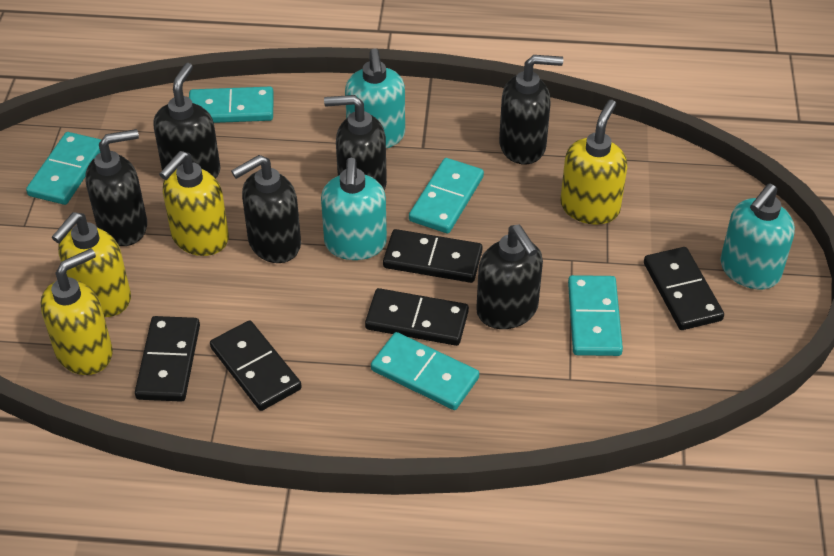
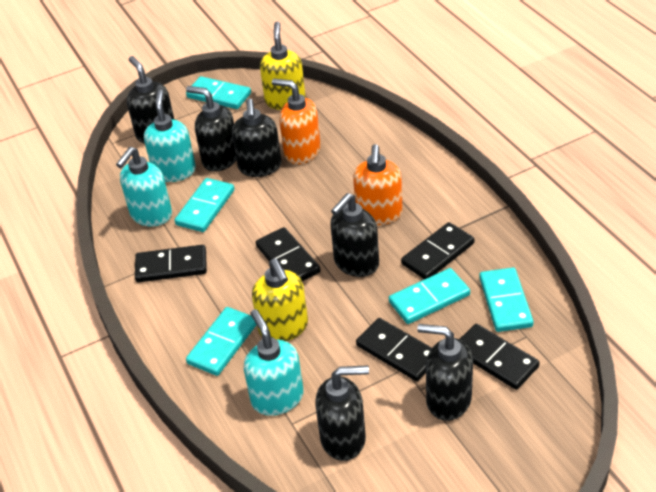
orange soap dispenser: 0 -> 2
yellow soap dispenser: 4 -> 2

